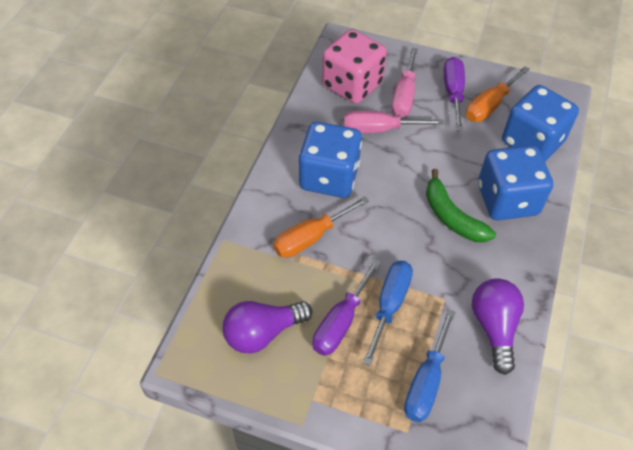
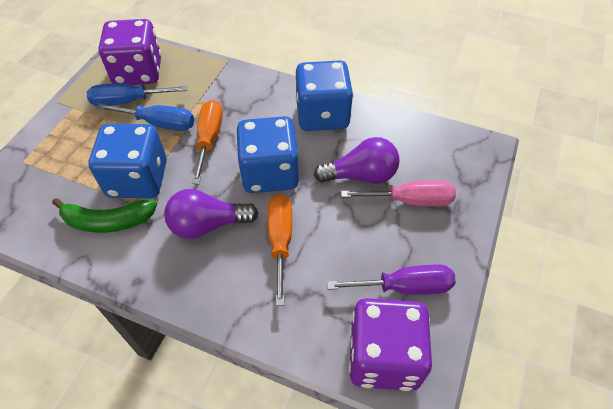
pink dice: 1 -> 0
pink screwdriver: 2 -> 1
purple dice: 0 -> 2
purple screwdriver: 2 -> 1

